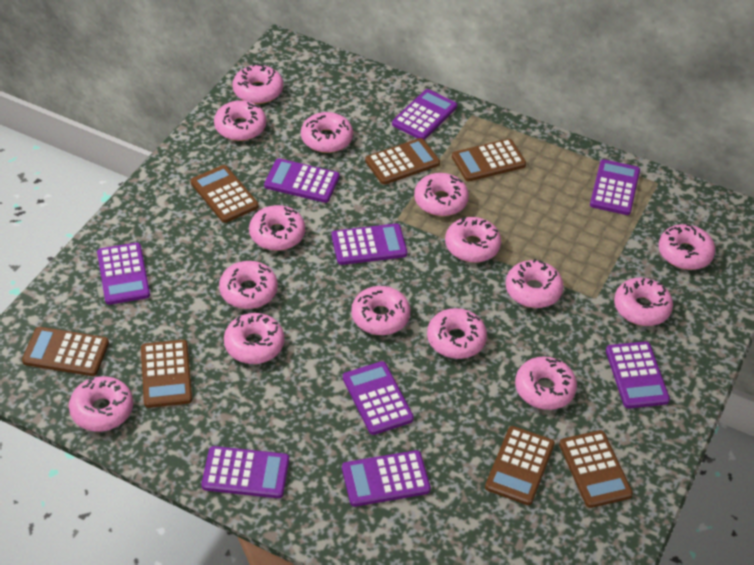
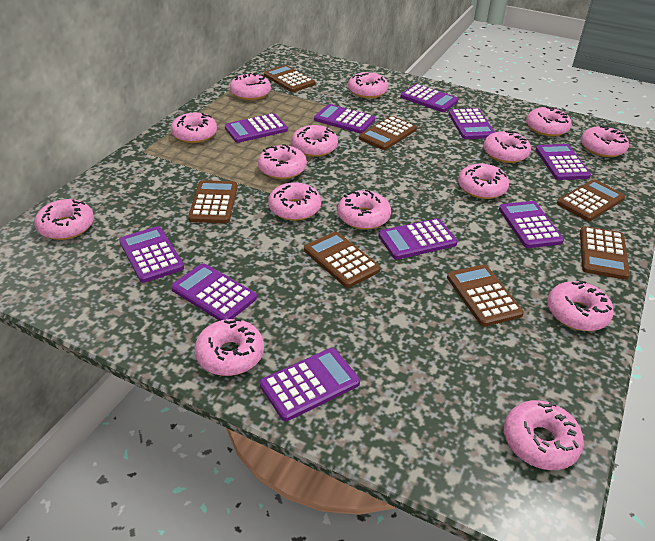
purple calculator: 9 -> 10

